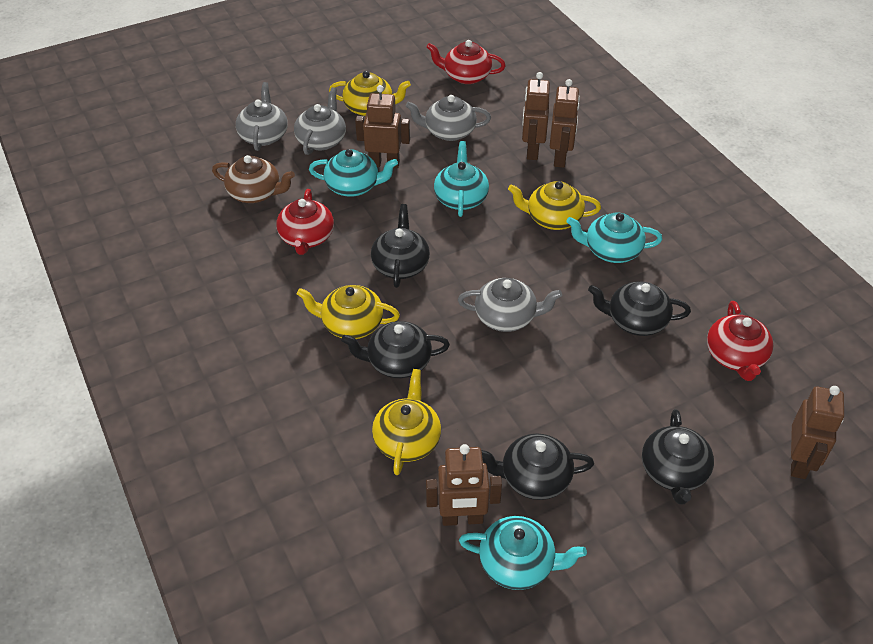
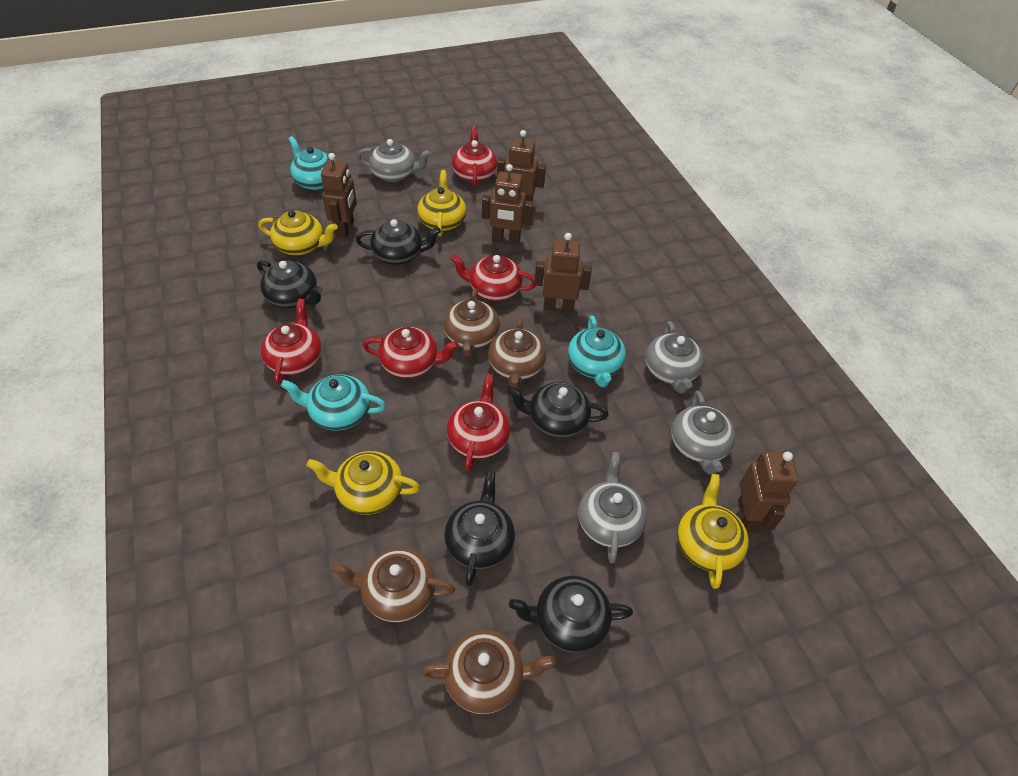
brown teapot: 1 -> 4
red teapot: 3 -> 5
turquoise teapot: 4 -> 3

